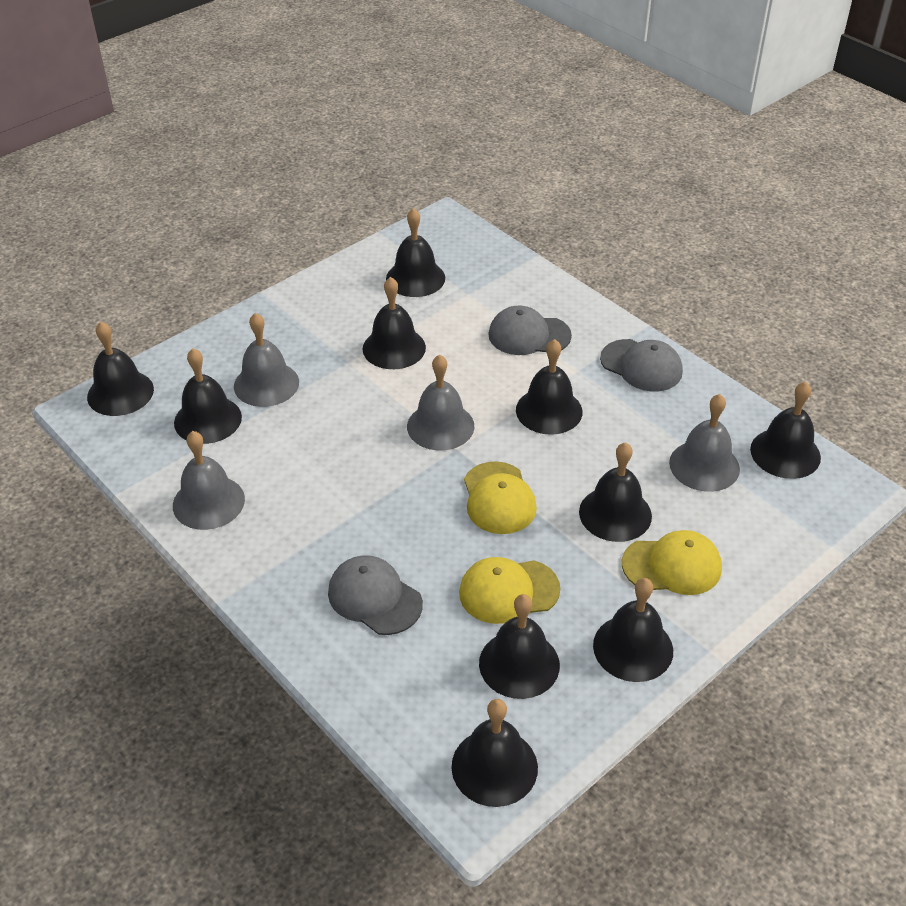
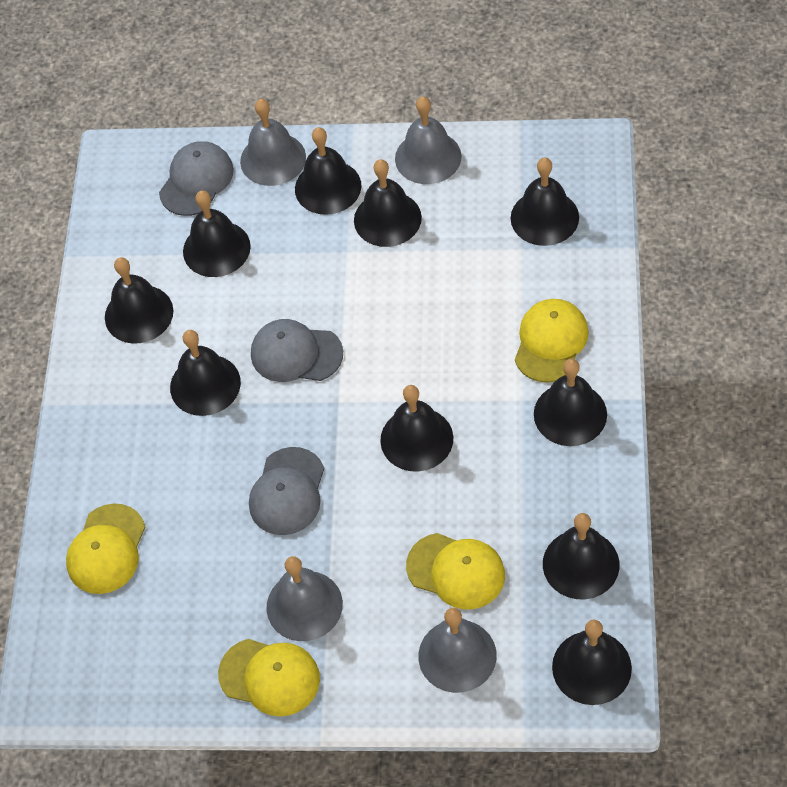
yellow cap: 3 -> 4

